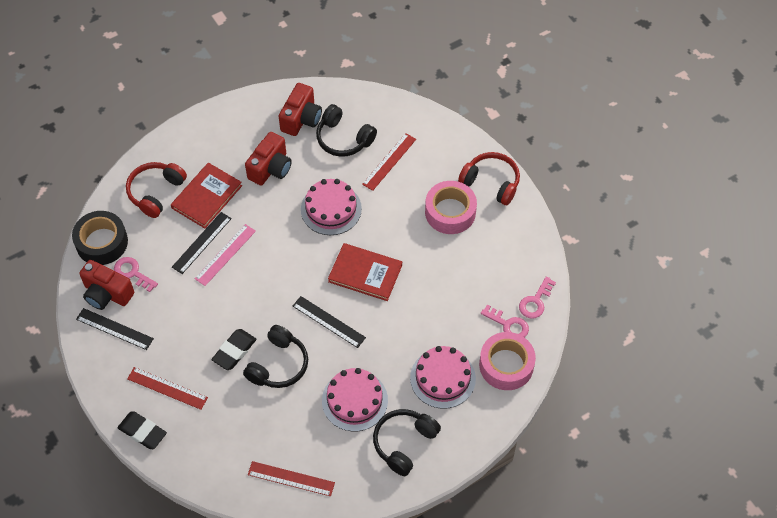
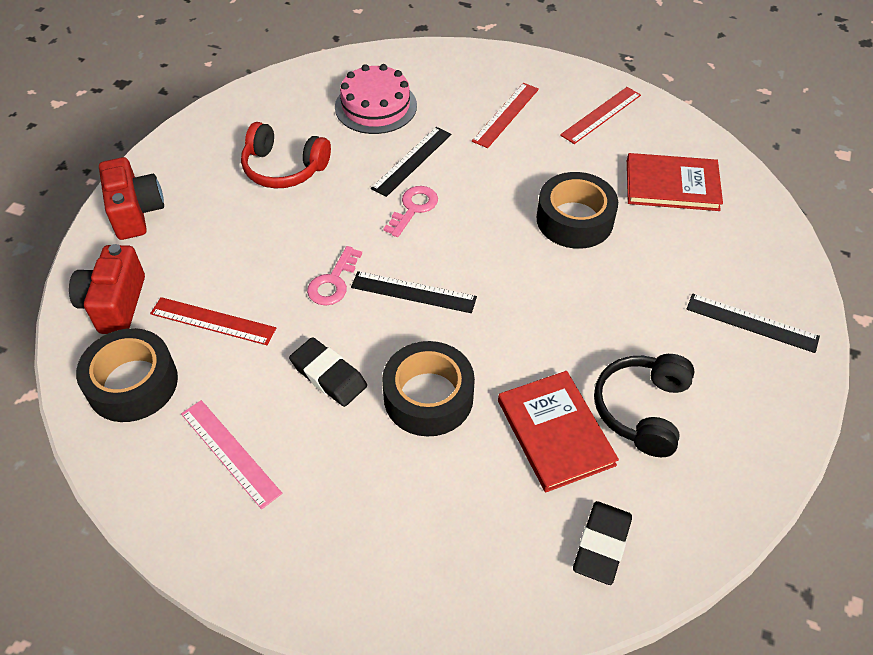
black headphones: 3 -> 1
black tape: 1 -> 3
pink cake: 3 -> 1
pink key: 3 -> 2
pink tape: 2 -> 0
red camera: 3 -> 2
red headphones: 2 -> 1

